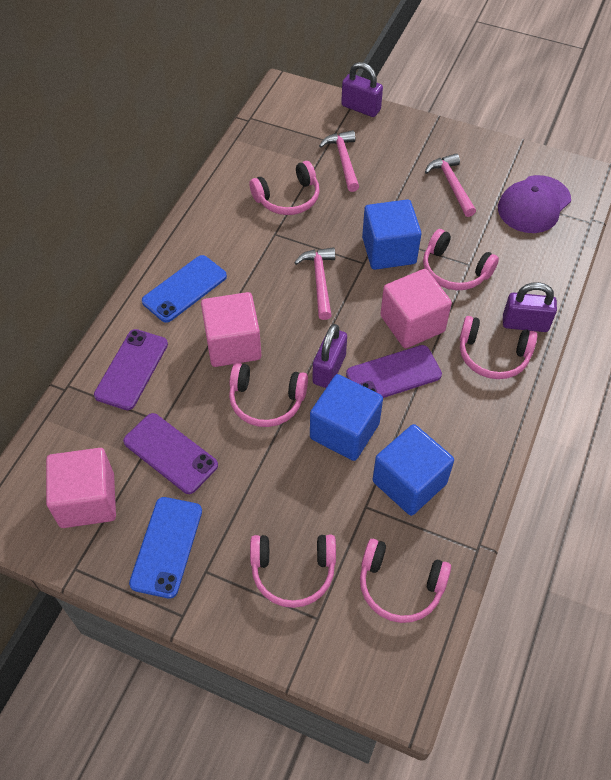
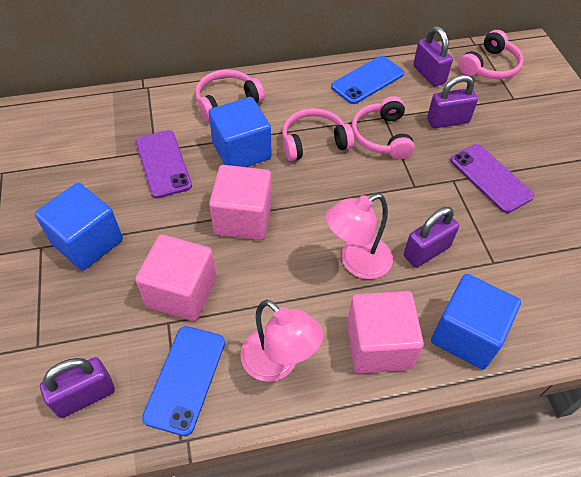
pink hammer: 3 -> 0
pink headphones: 6 -> 4
pink lamp: 0 -> 2
purple cap: 1 -> 0
purple padlock: 3 -> 4
purple phone: 3 -> 2

